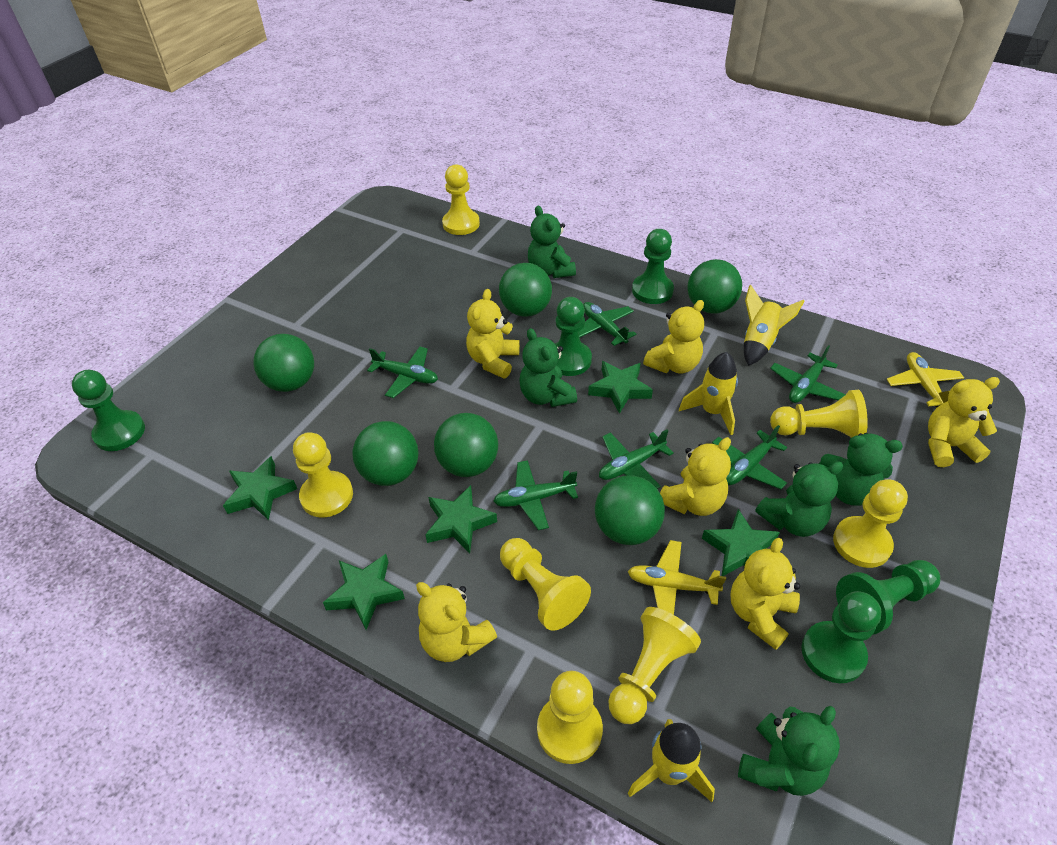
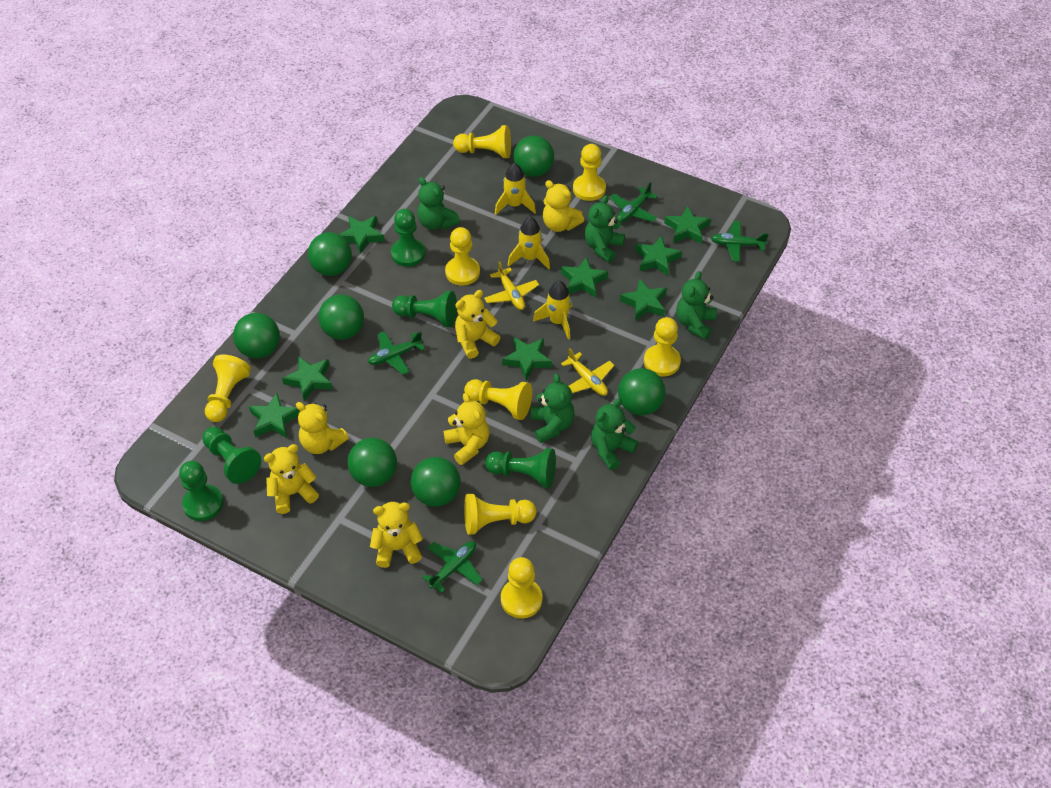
green ball: 6 -> 7
green plane: 6 -> 4
green star: 5 -> 8
yellow pawn: 7 -> 8

